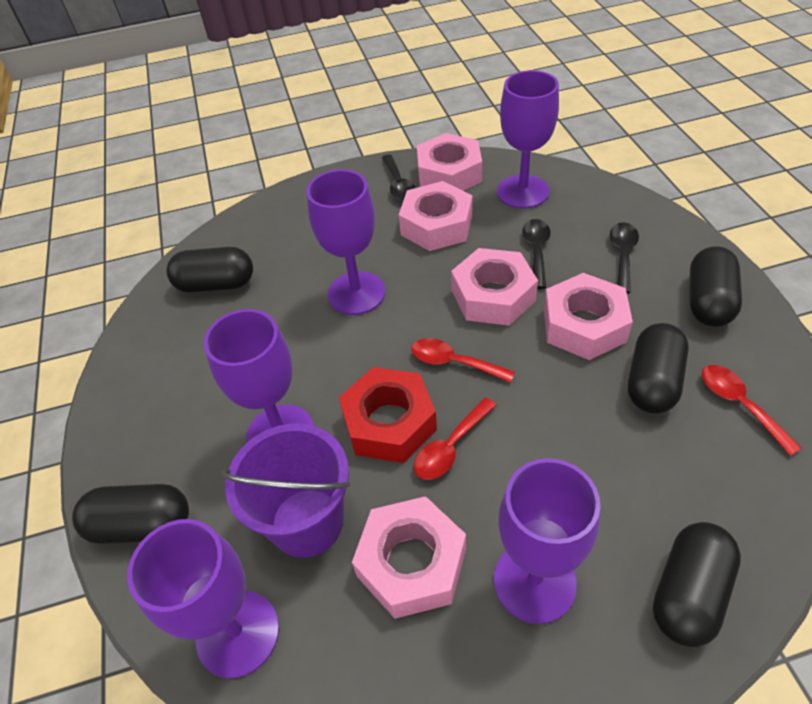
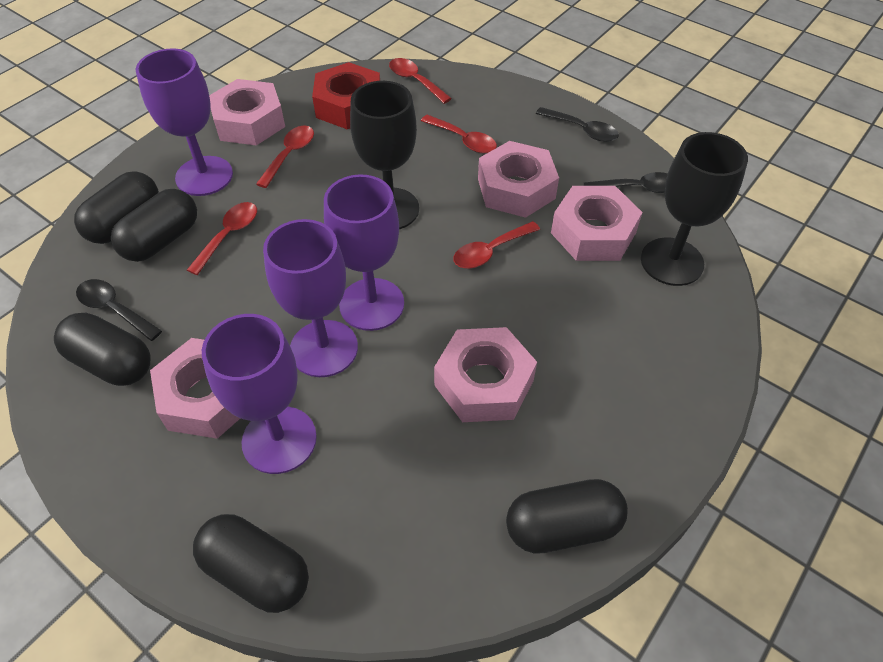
black goblet: 0 -> 2
purple bucket: 1 -> 0
purple goblet: 5 -> 4
red spoon: 3 -> 5

